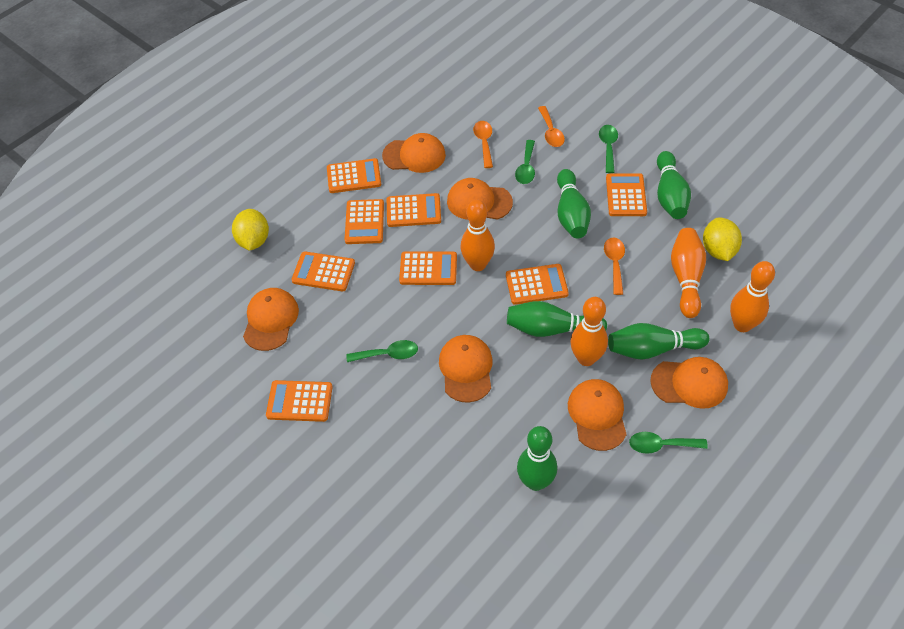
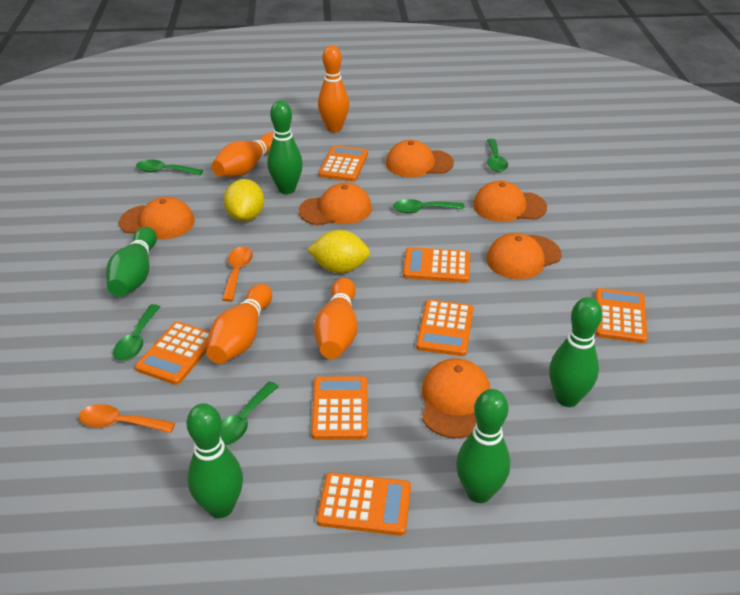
green spoon: 4 -> 5
orange calculator: 8 -> 7
orange spoon: 3 -> 2

